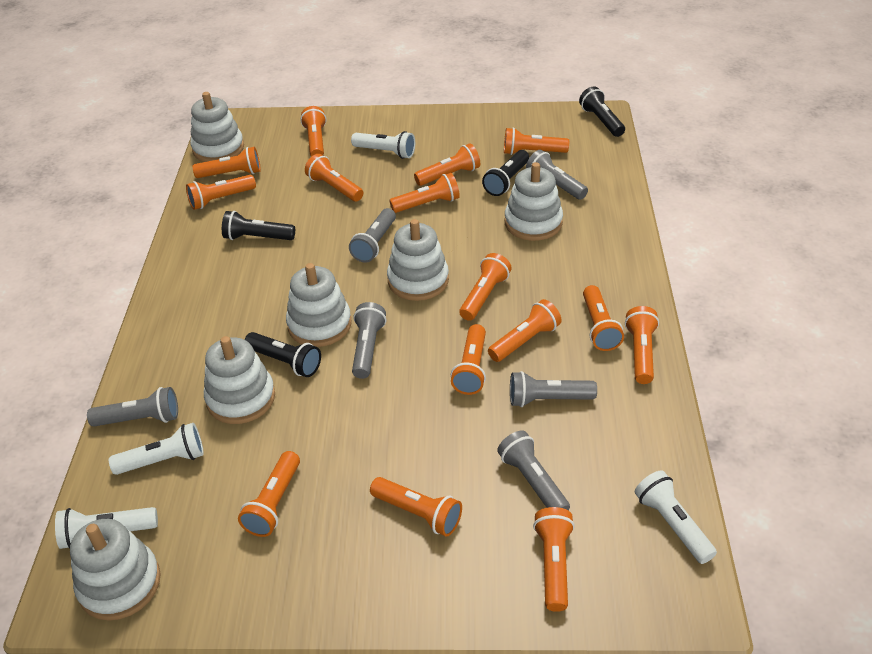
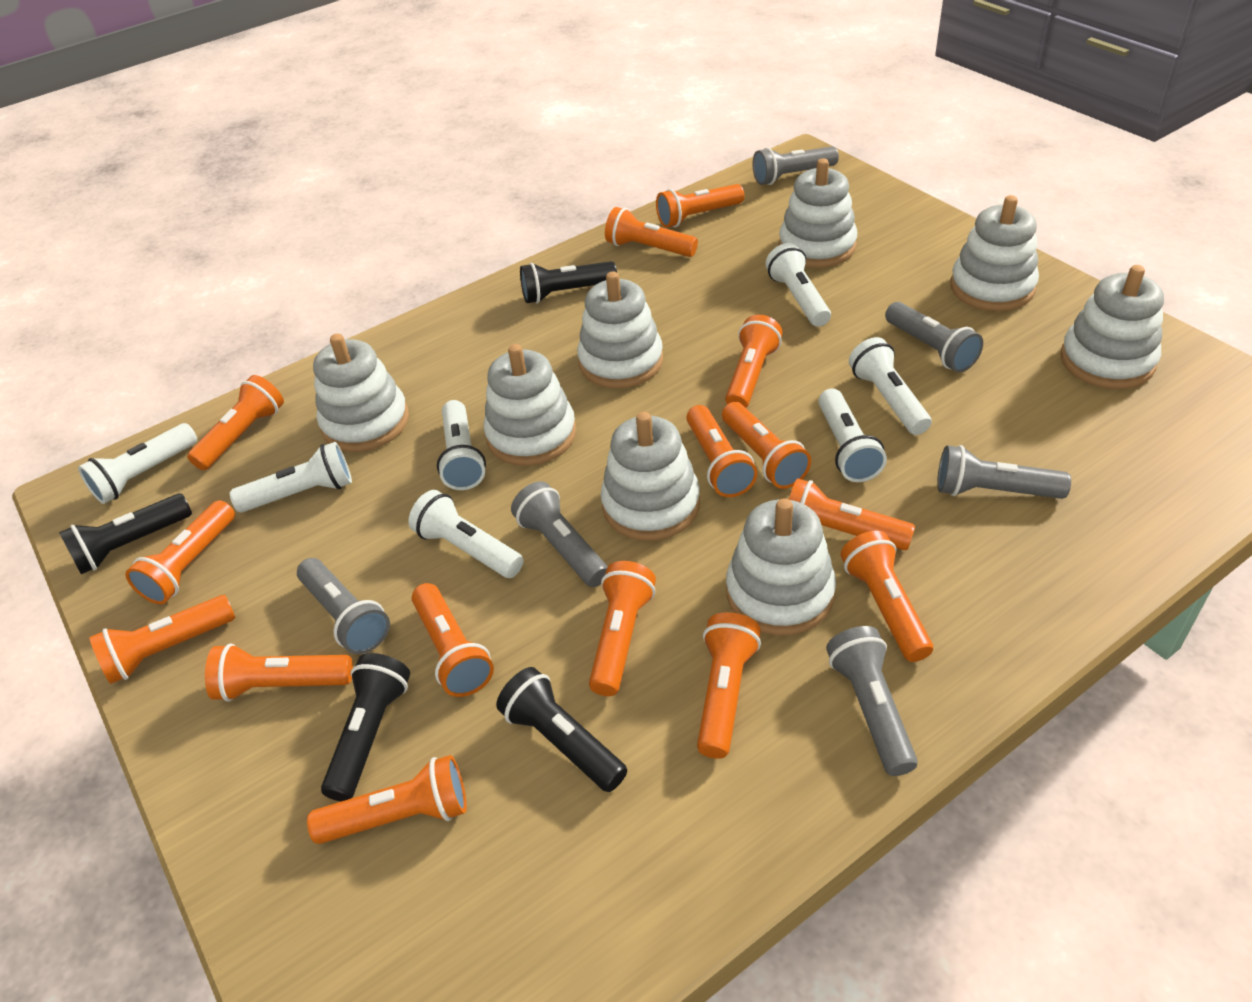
white flashlight: 4 -> 7
white stacking toy: 6 -> 8

